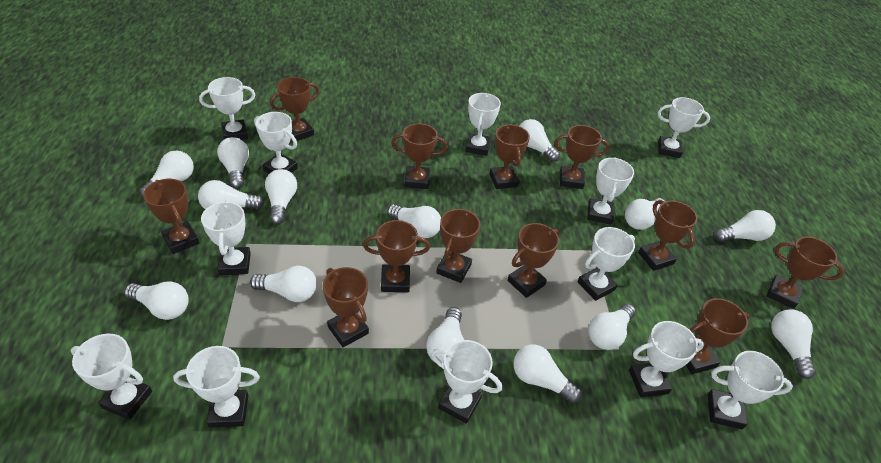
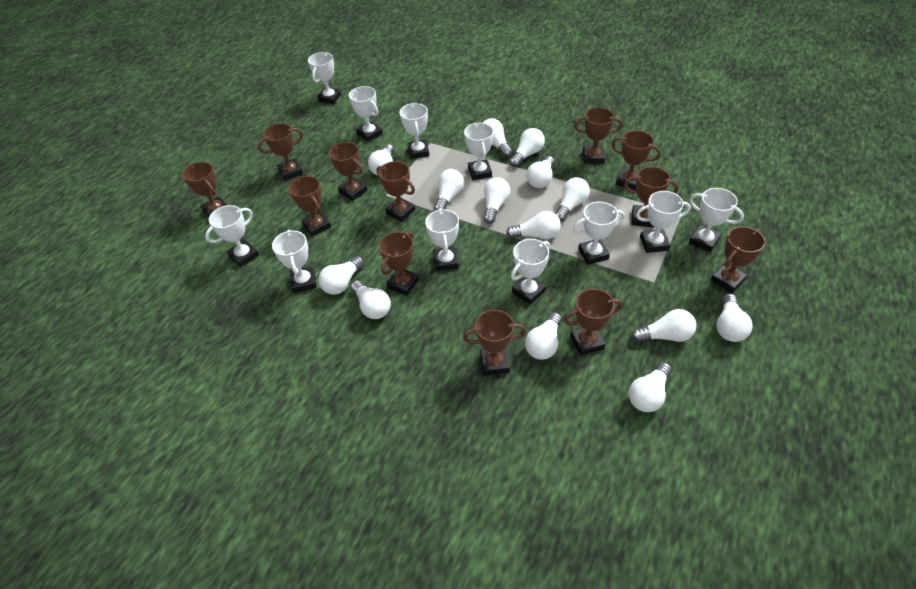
white trophy: 12 -> 11

